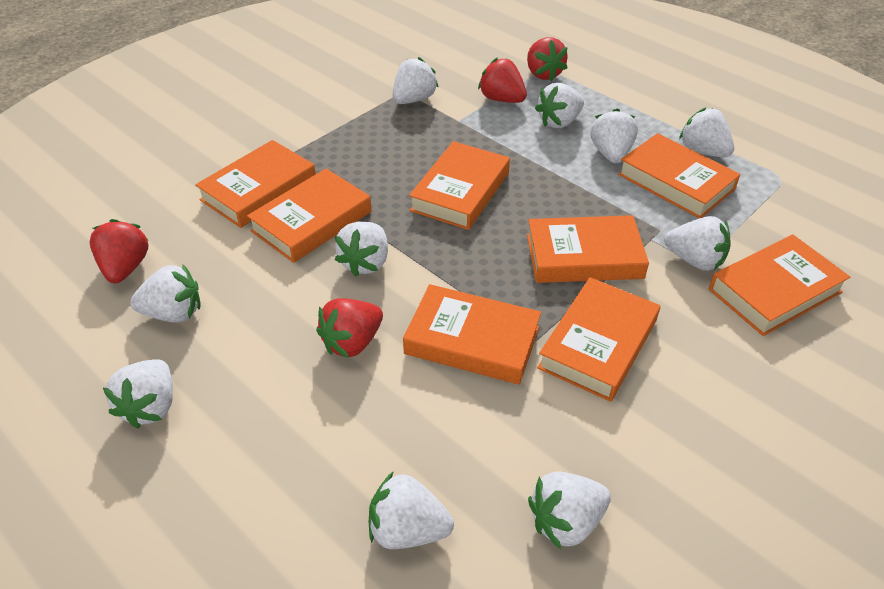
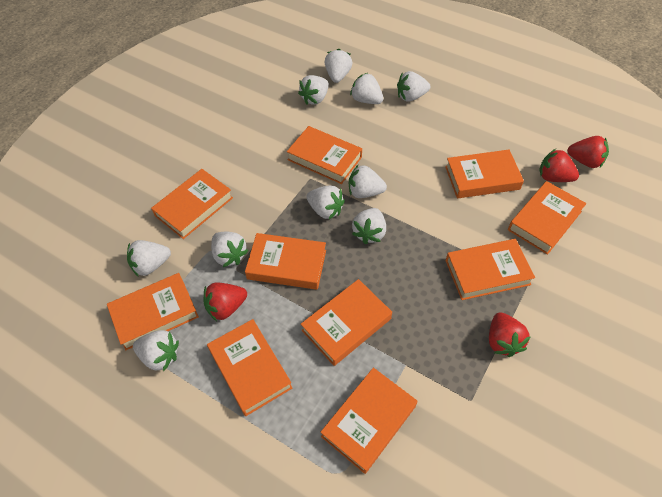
orange book: 8 -> 10

